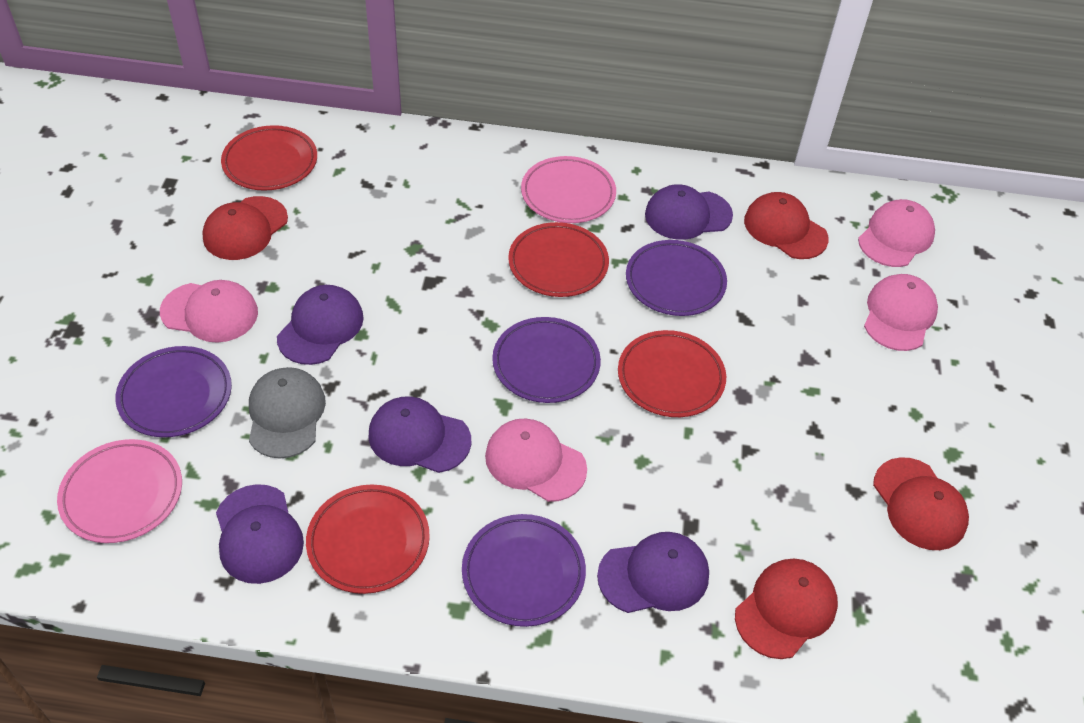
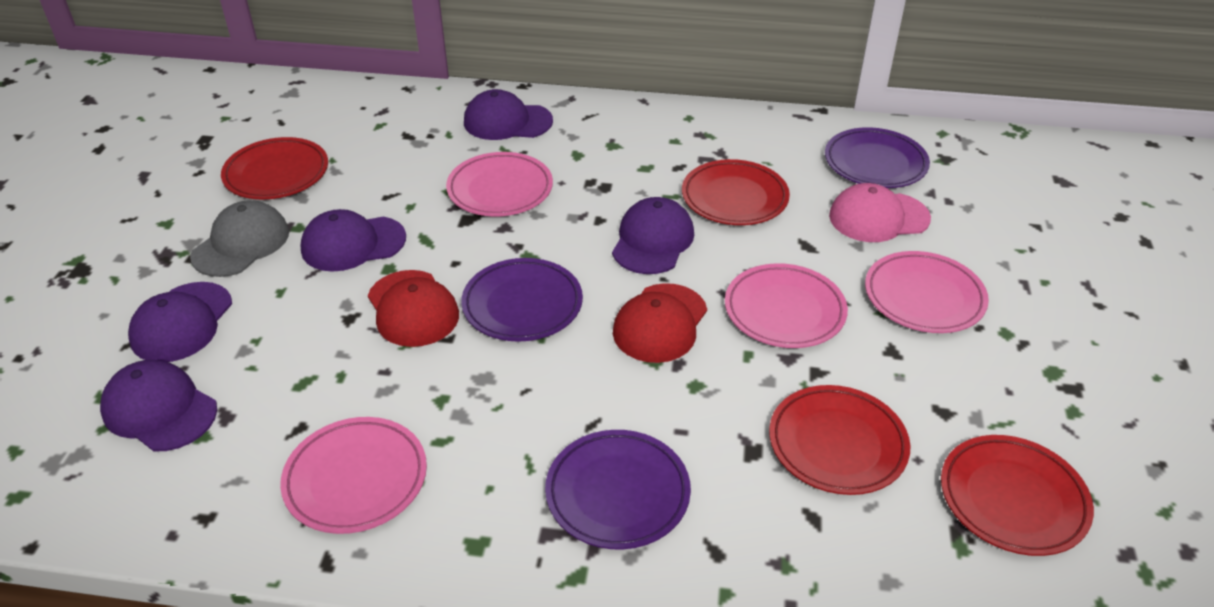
pink cap: 4 -> 1
pink plate: 2 -> 4
purple plate: 4 -> 3
red cap: 4 -> 2

